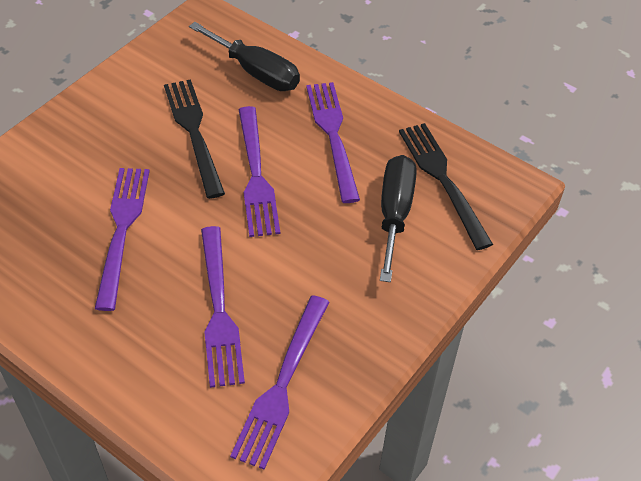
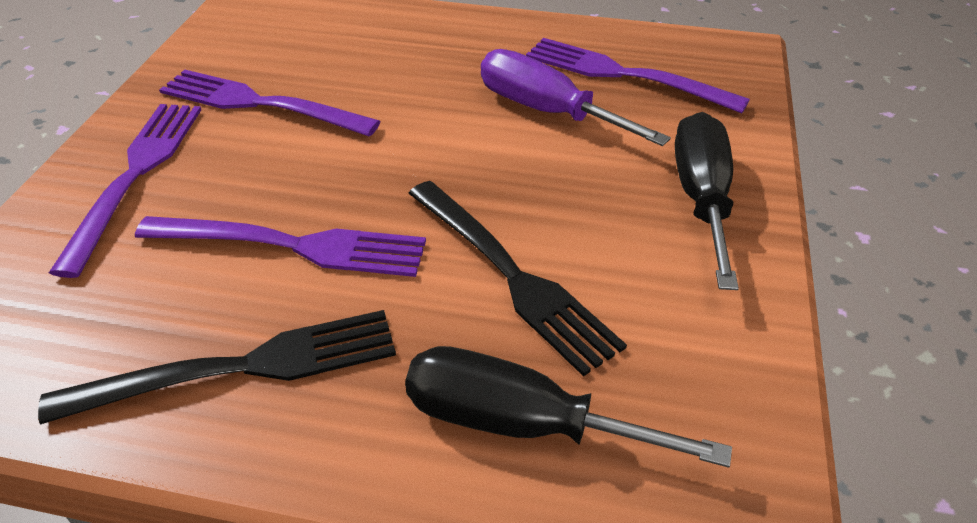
purple fork: 5 -> 4
purple screwdriver: 0 -> 1

